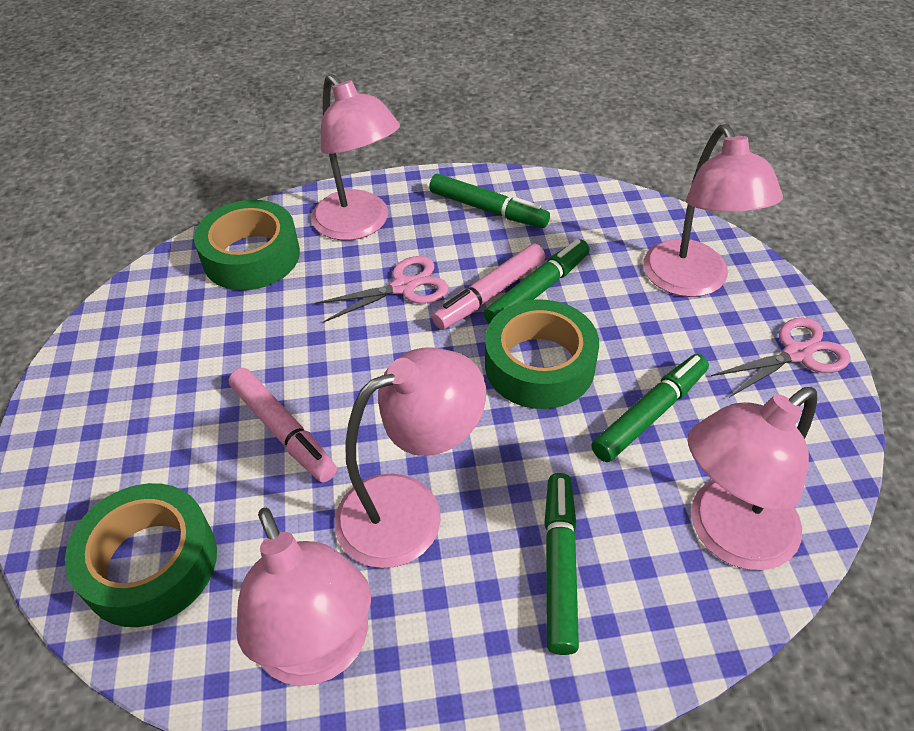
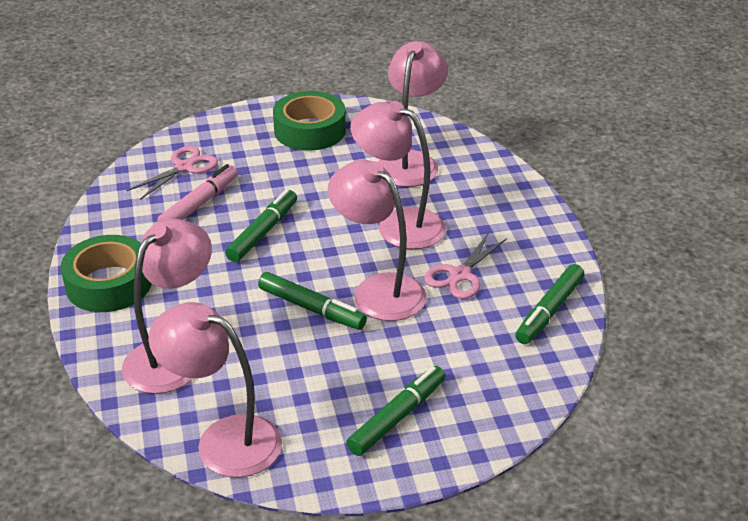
green tape: 3 -> 2
pink marker: 2 -> 1

